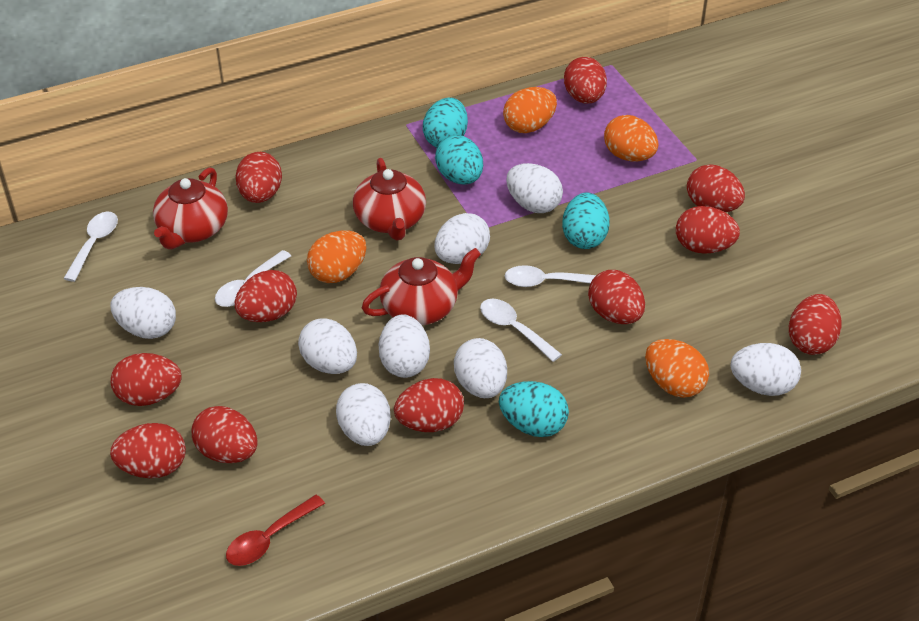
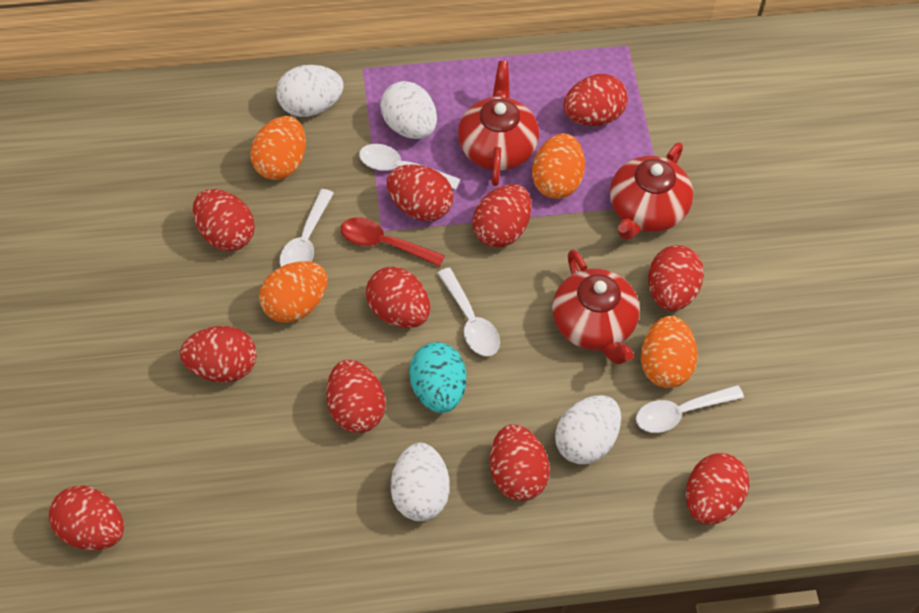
turquoise egg: 4 -> 1
white egg: 8 -> 4

